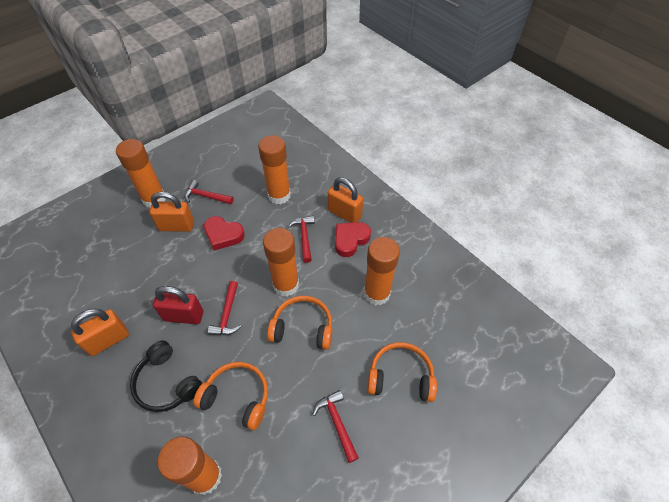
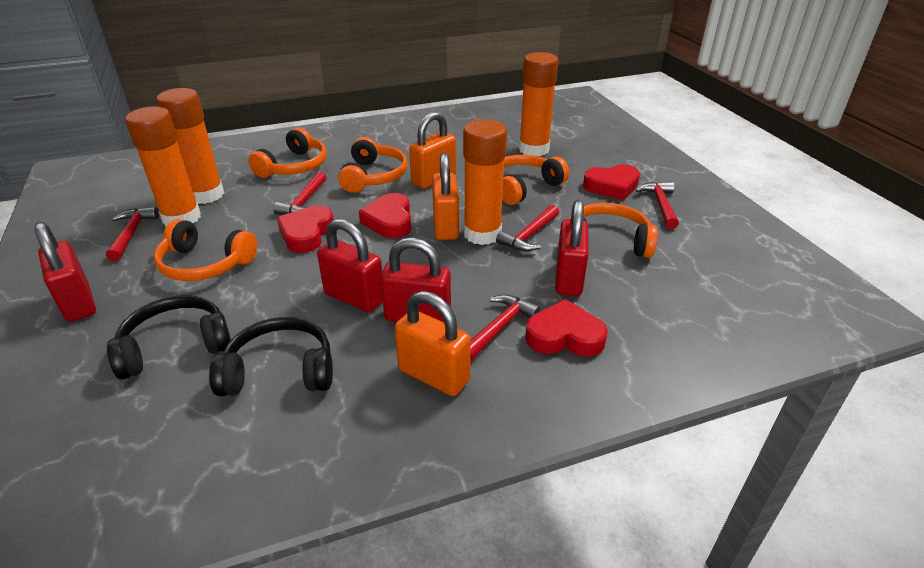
black headphones: 1 -> 2
orange glue stick: 5 -> 4
orange headphones: 3 -> 5
red hammer: 4 -> 5
red heart: 2 -> 4
red padlock: 1 -> 4

